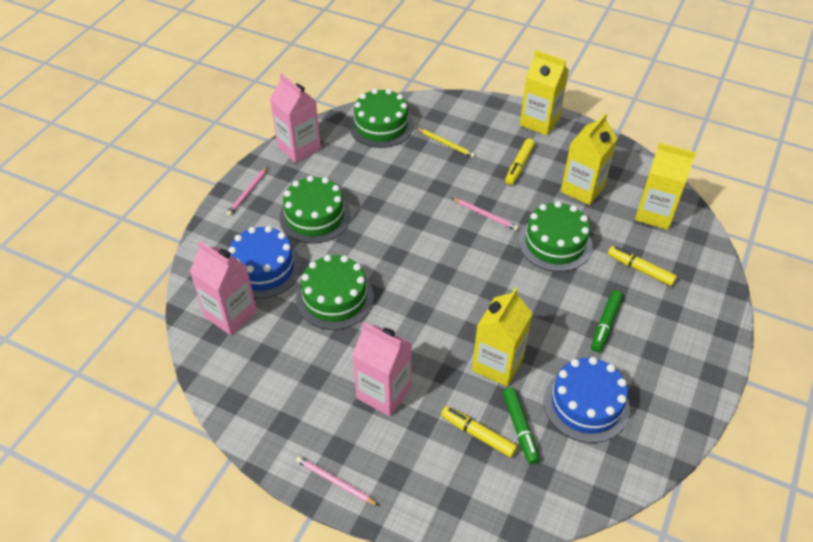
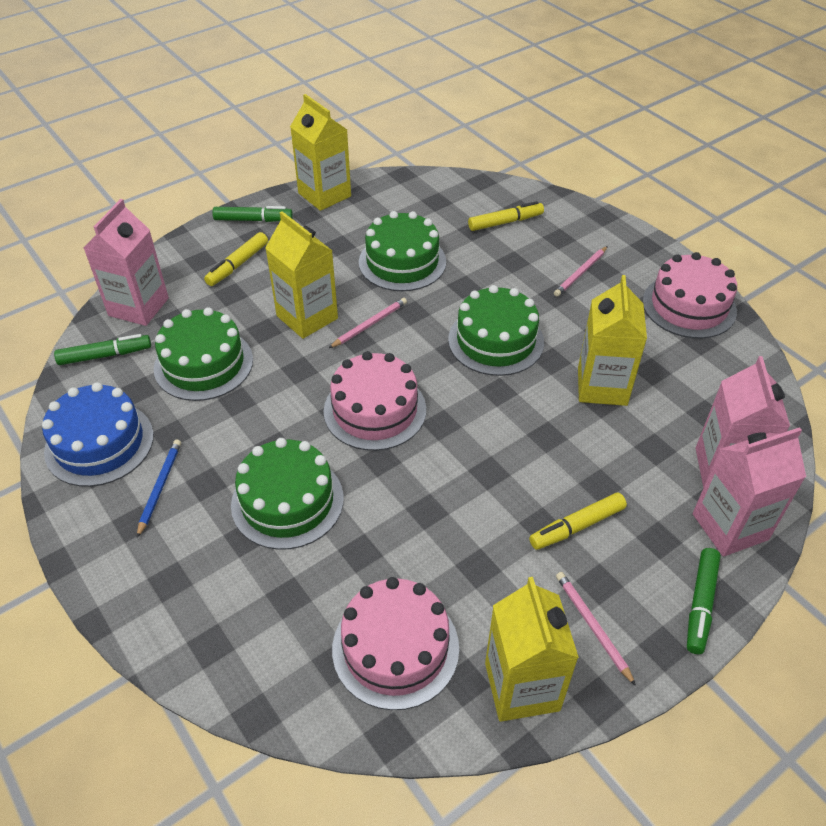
blue cake: 2 -> 1
blue pencil: 0 -> 1
green marker: 2 -> 3
pink cake: 0 -> 3
yellow pencil: 1 -> 0

